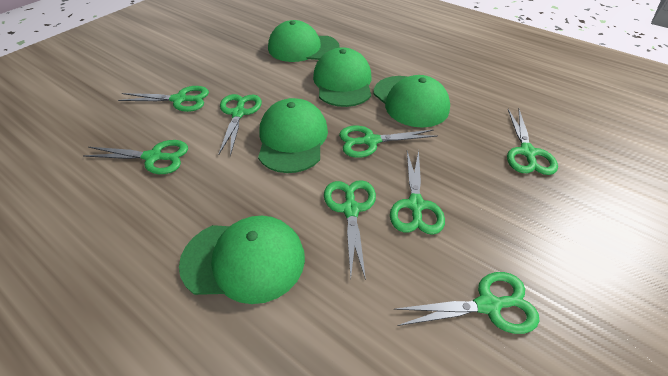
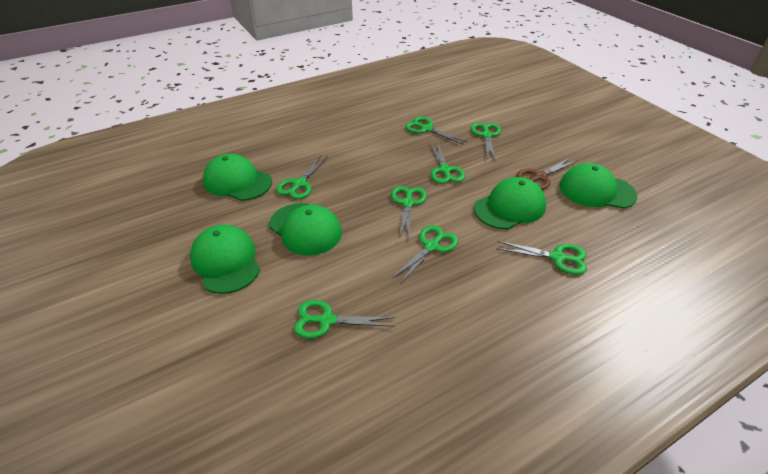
brown scissors: 0 -> 1

